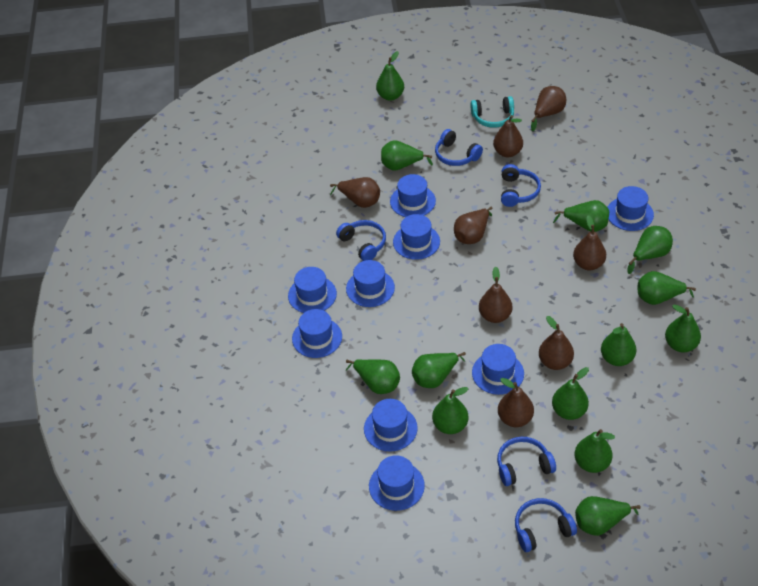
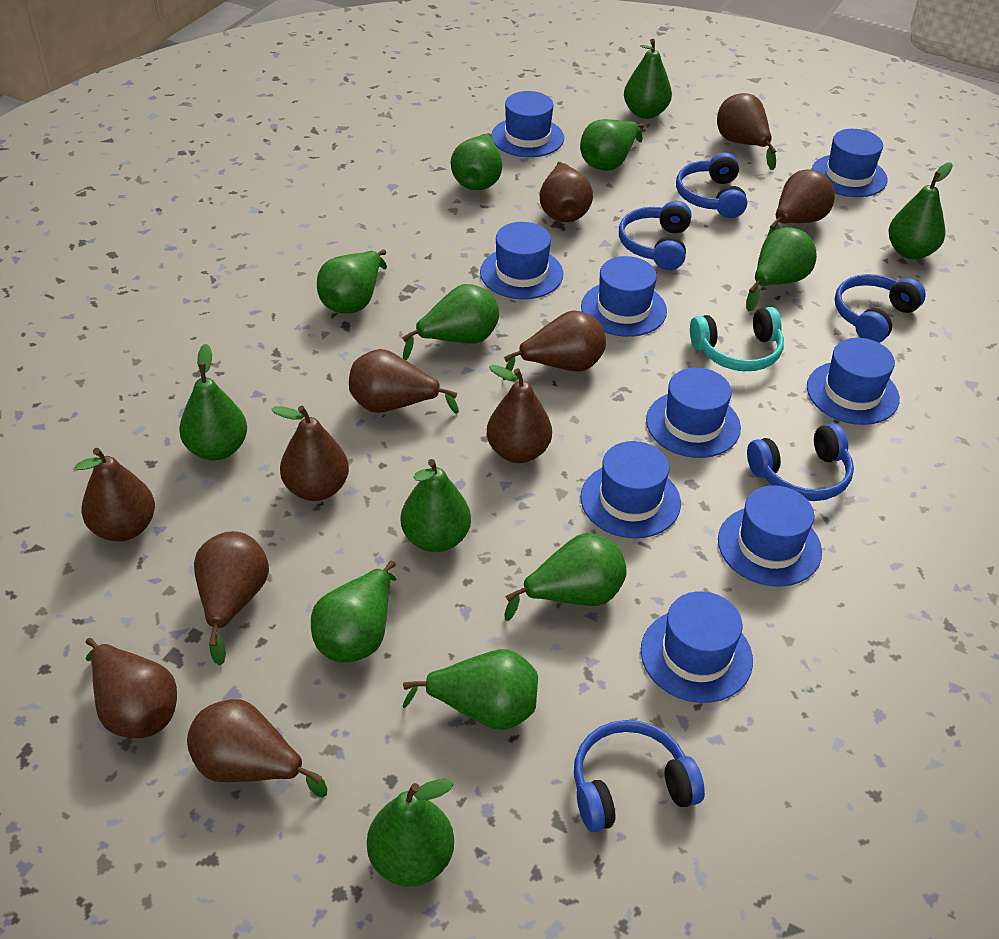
brown pear: 8 -> 11

